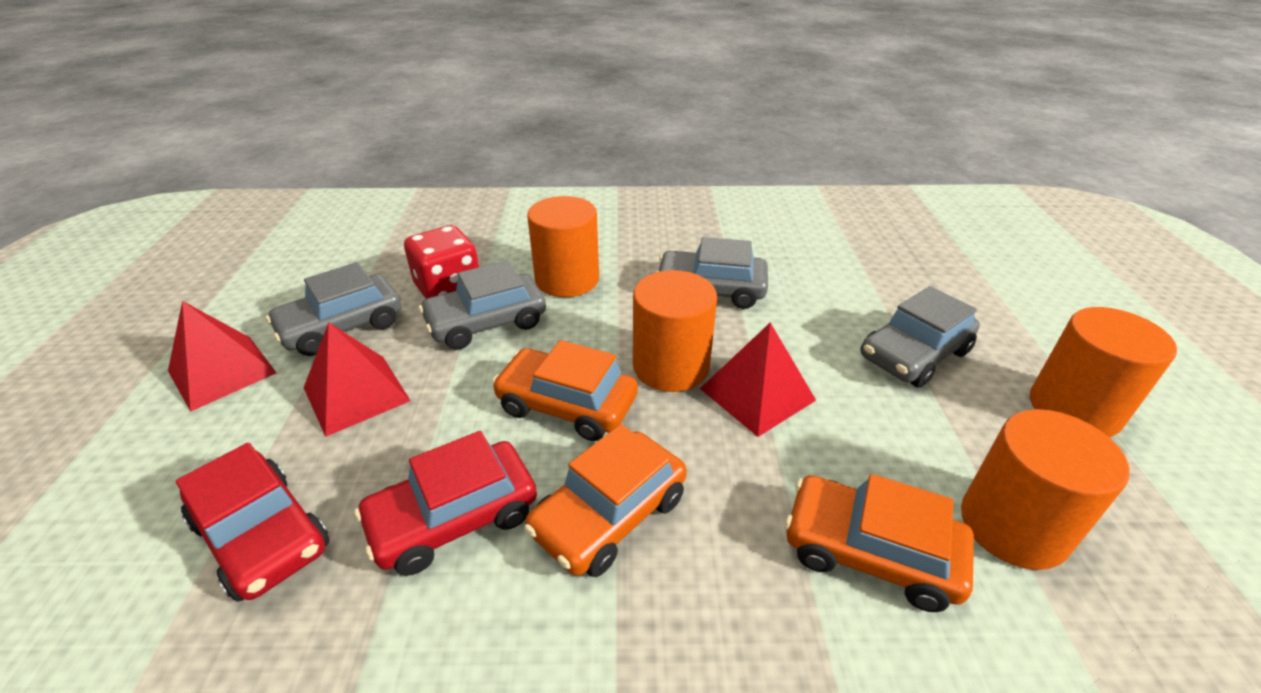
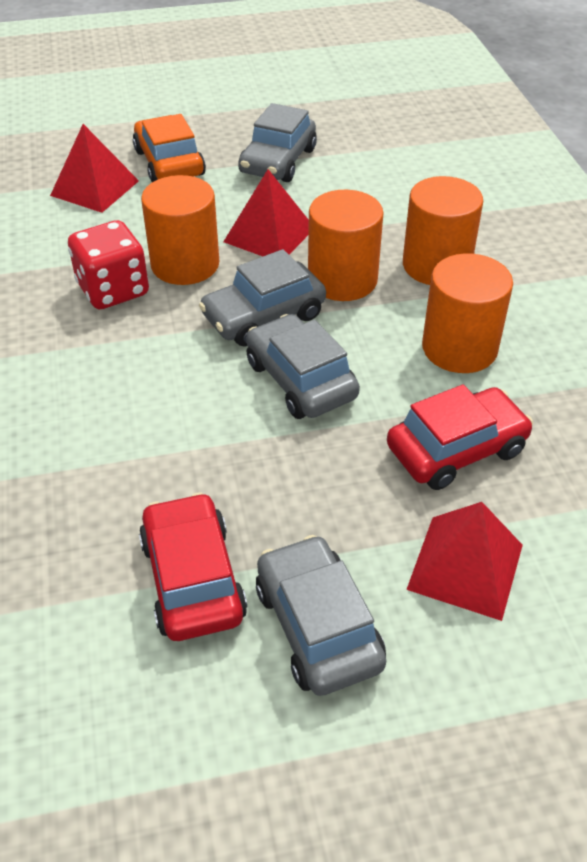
orange car: 3 -> 1

